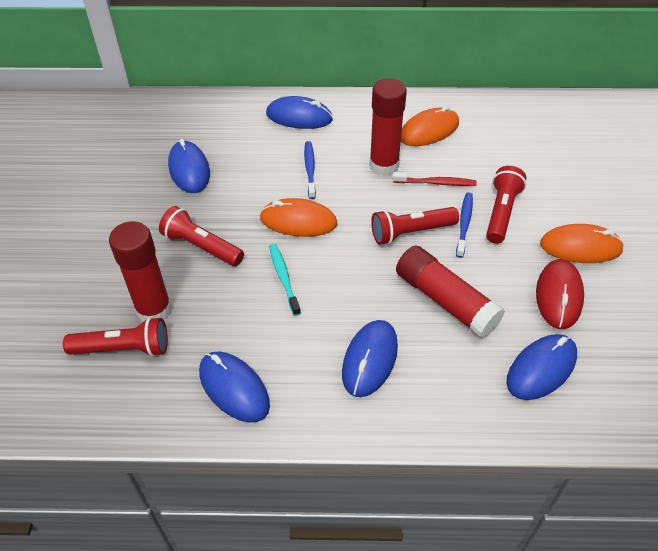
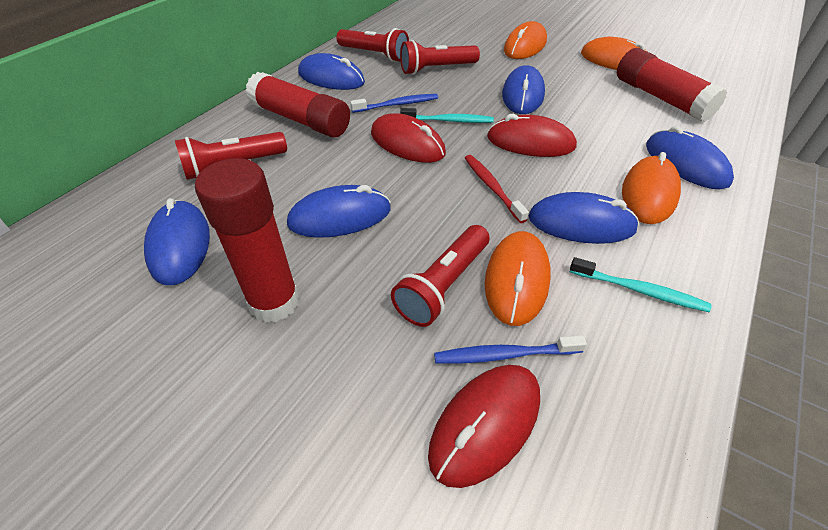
blue mouse: 5 -> 6
orange mouse: 3 -> 4
red mouse: 1 -> 3
turquoise toothbrush: 1 -> 2

